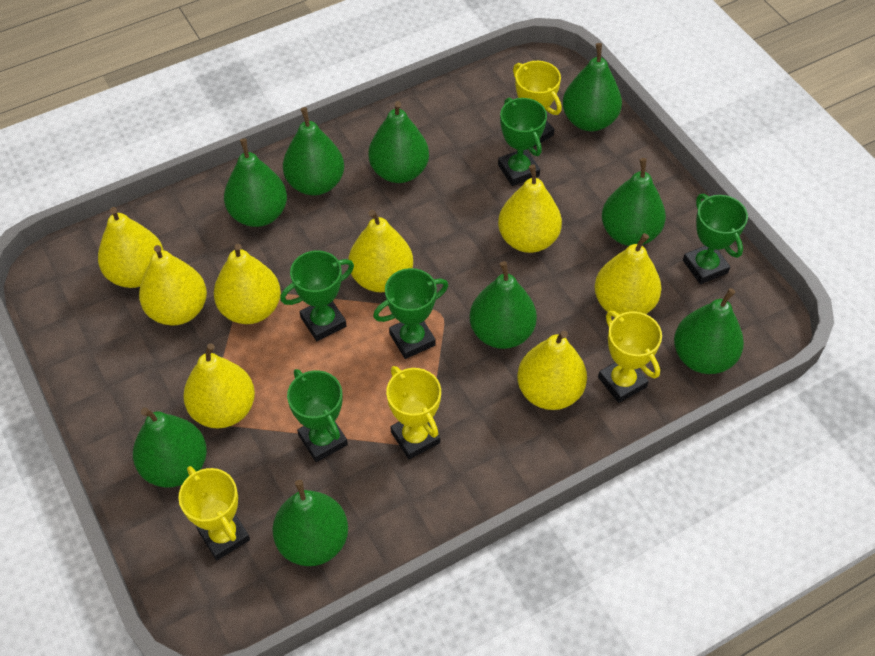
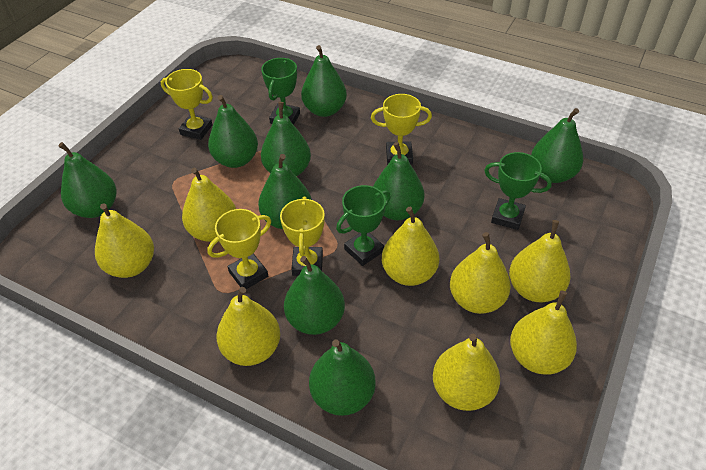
green trophy: 5 -> 3

